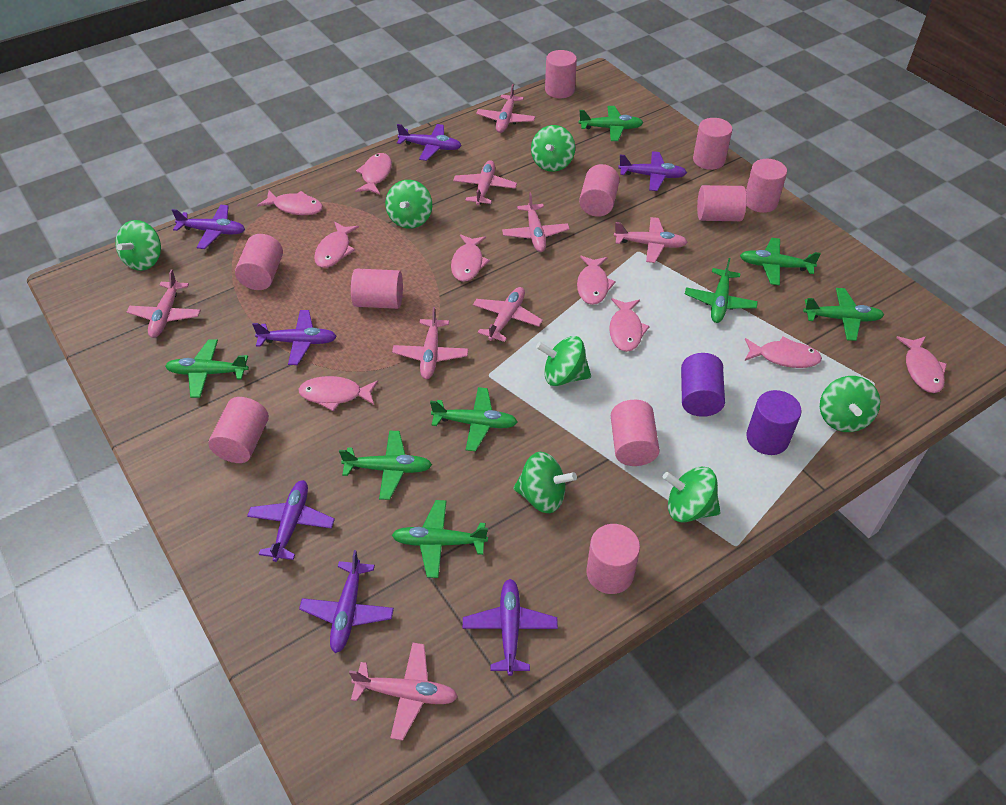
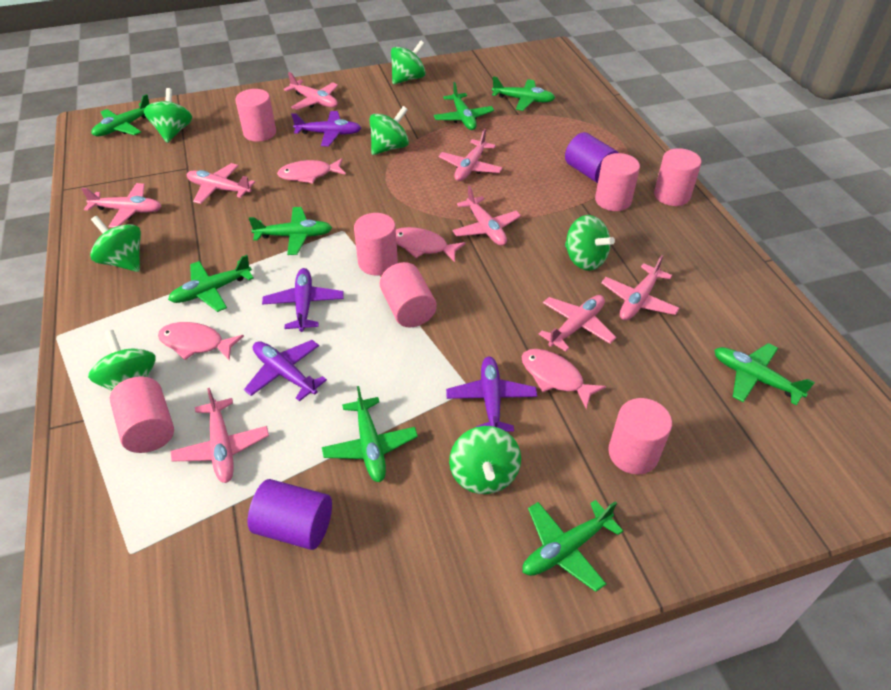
pink cylinder: 10 -> 7
pink fish: 9 -> 4
purple plane: 7 -> 4

